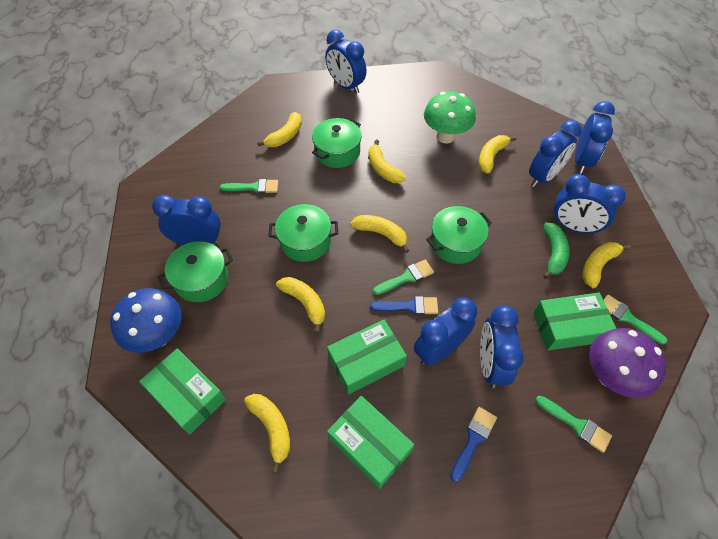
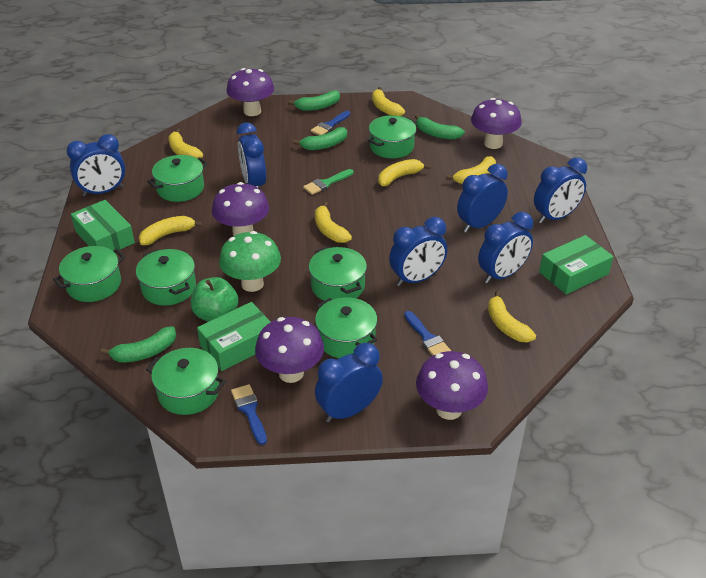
blue brush: 2 -> 3
blue mushroom: 1 -> 0
green apple: 0 -> 1
green banana: 1 -> 4
green box: 4 -> 3
green brush: 4 -> 1
green pot: 4 -> 7
purple mushroom: 1 -> 5

